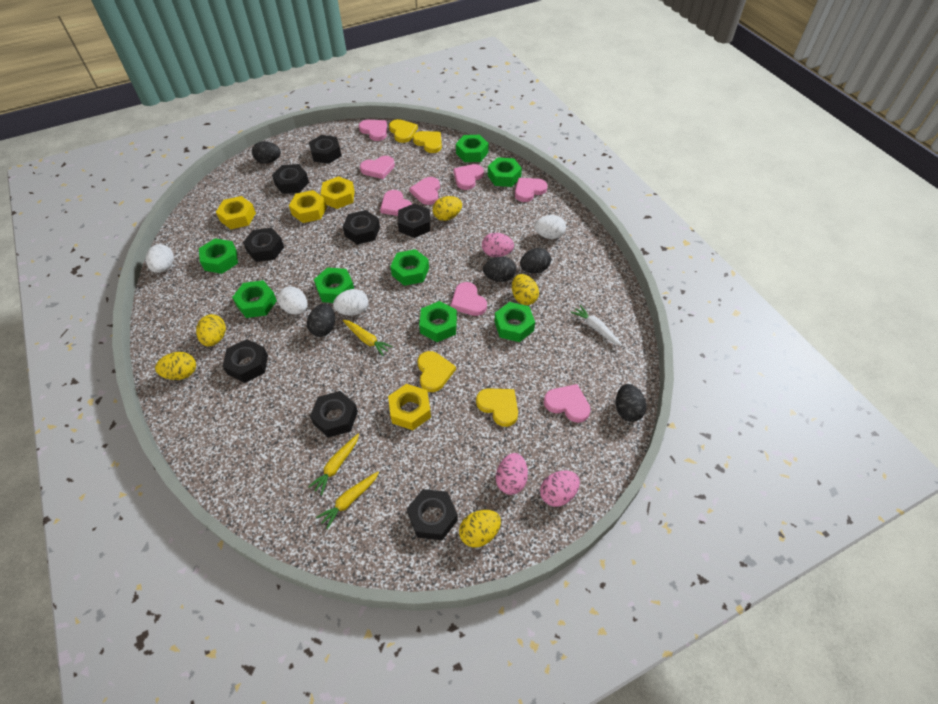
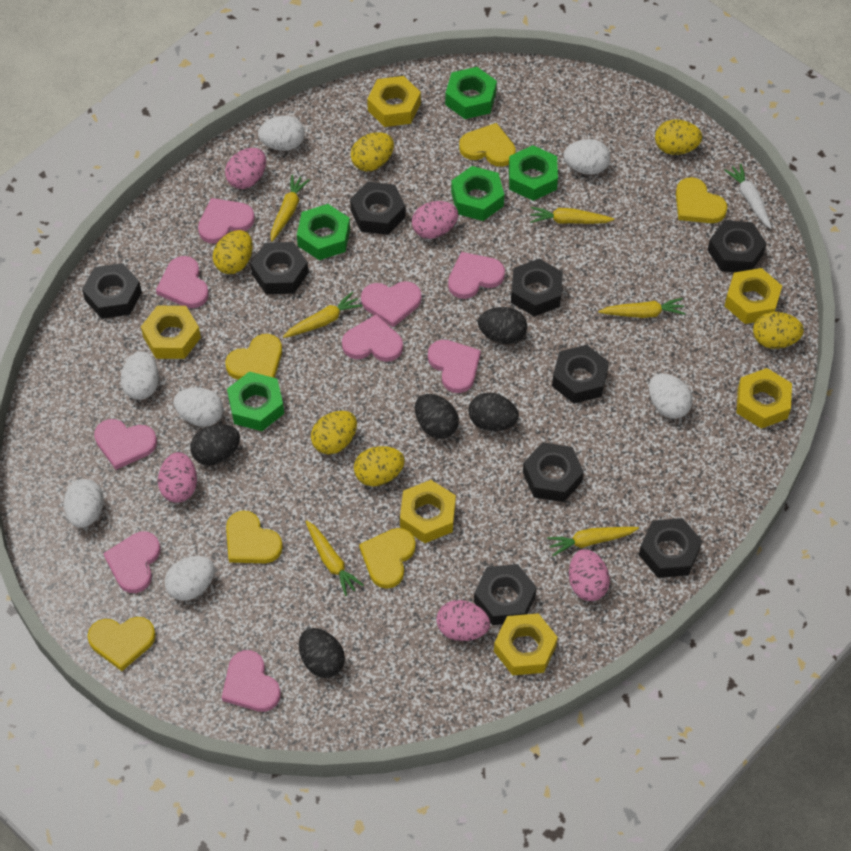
black nut: 8 -> 9
green nut: 8 -> 5
pink egg: 3 -> 5
pink heart: 8 -> 9
white egg: 4 -> 7
yellow carrot: 3 -> 6
yellow egg: 5 -> 6
yellow heart: 4 -> 6
yellow nut: 4 -> 6

